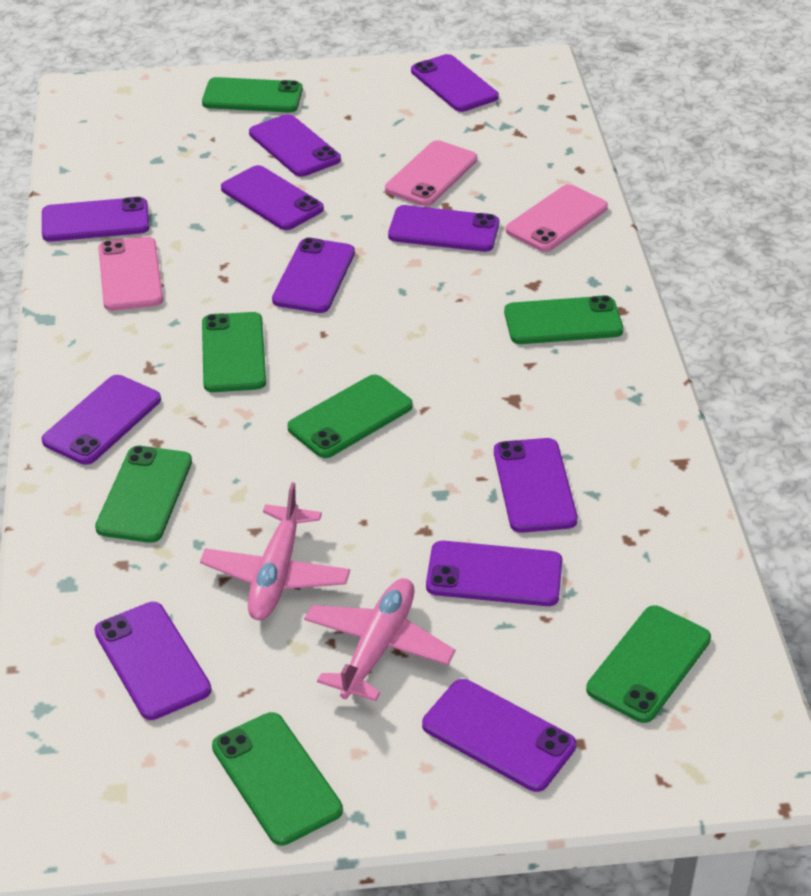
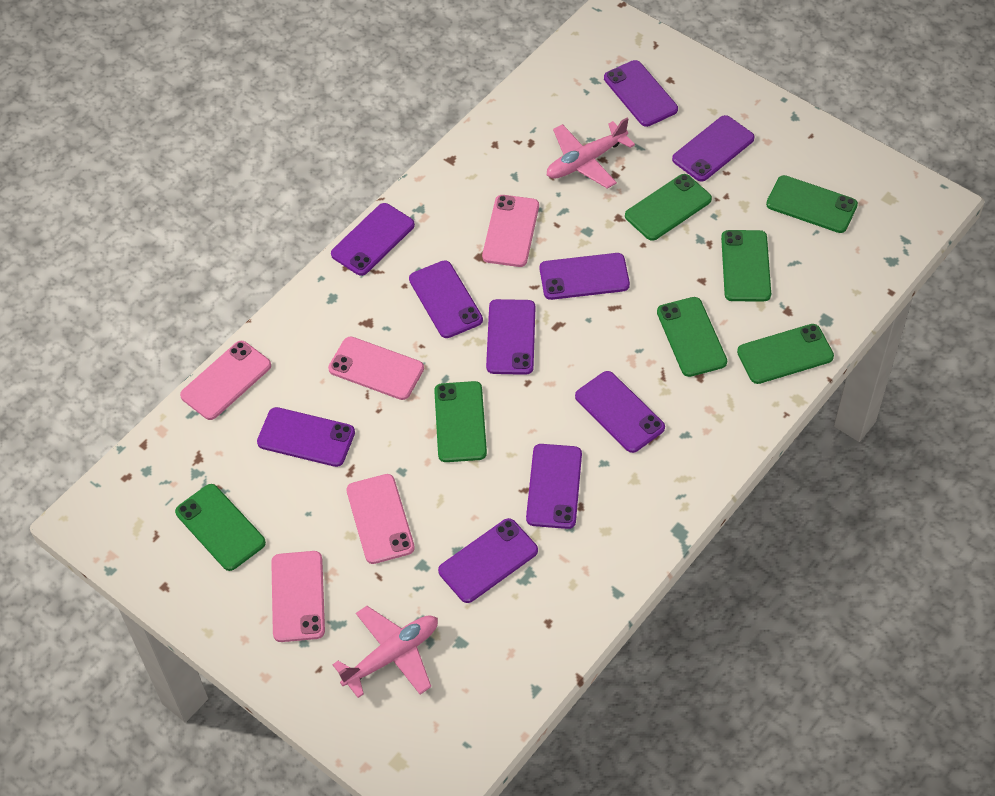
pink phone: 3 -> 5
purple phone: 11 -> 10

